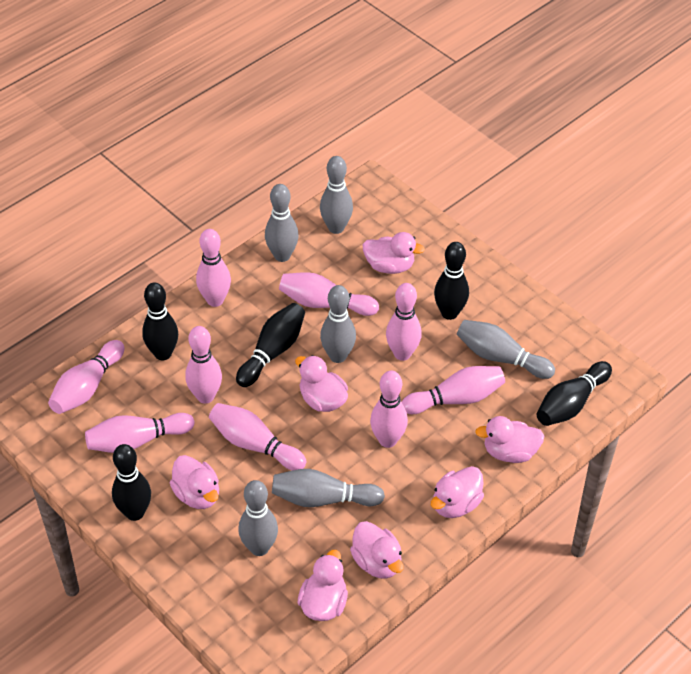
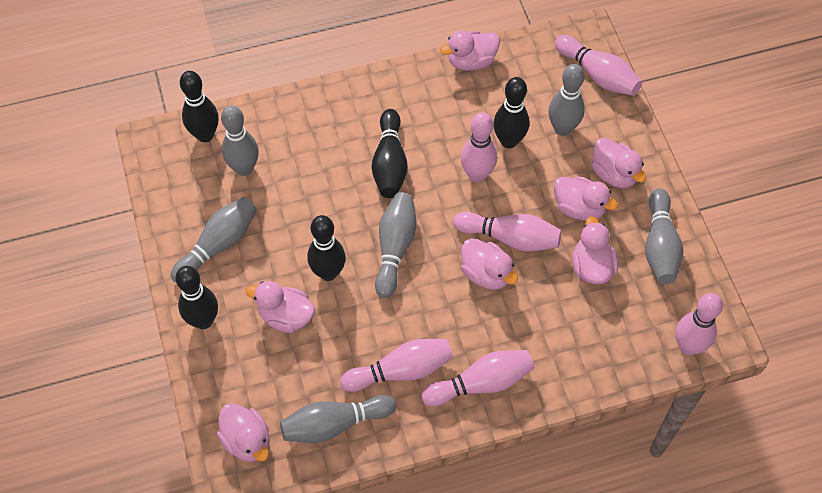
pink bowling pin: 9 -> 6

